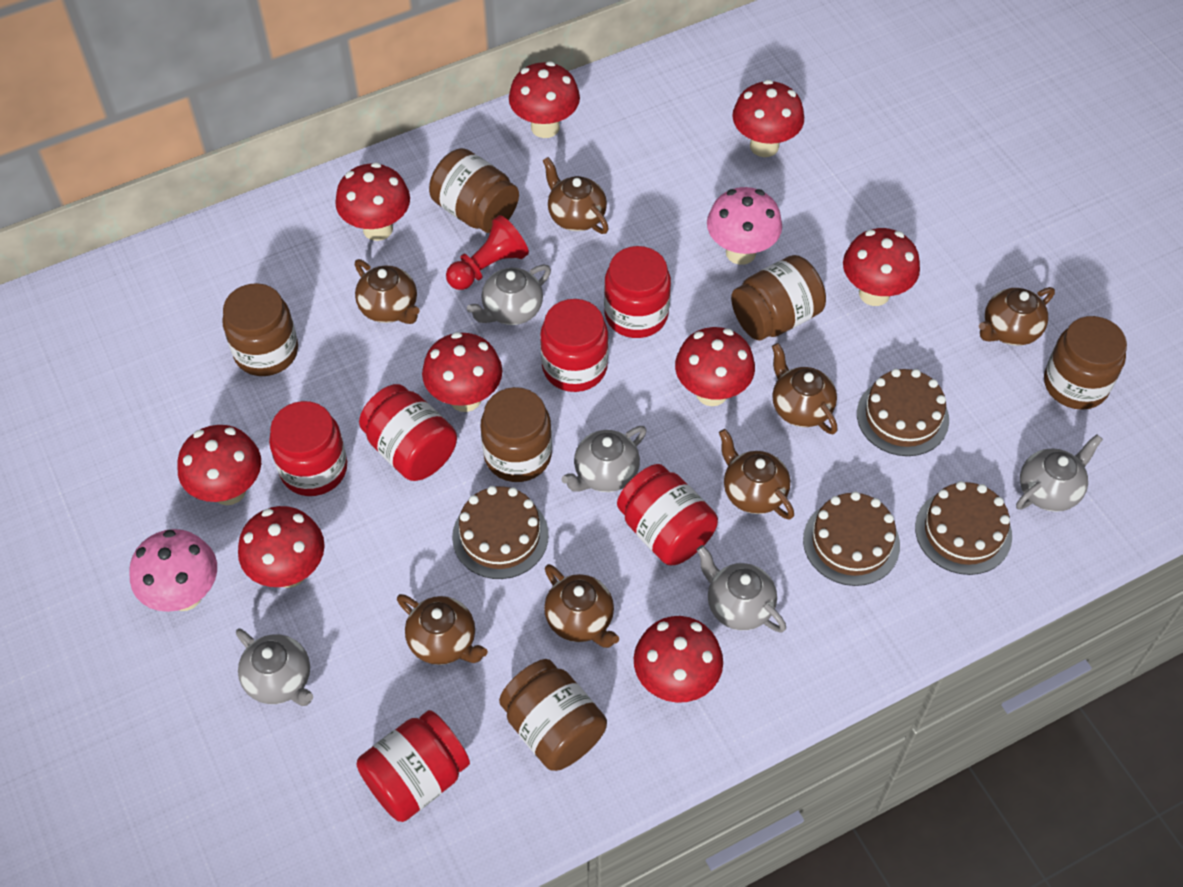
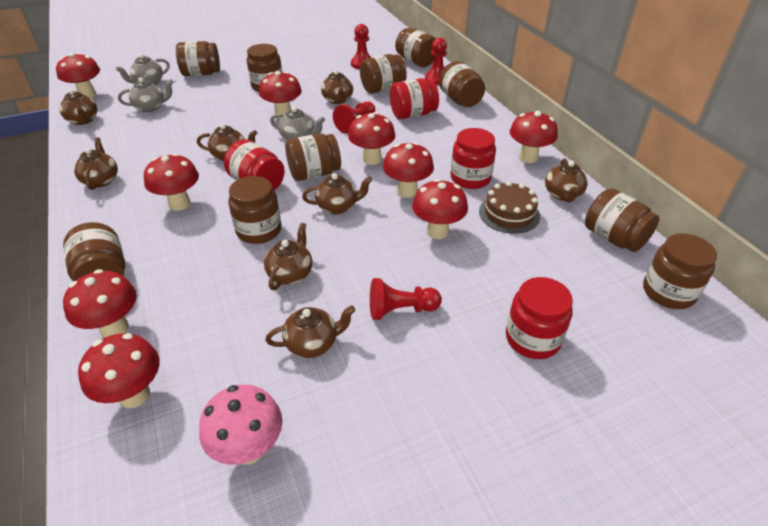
brown cake: 4 -> 1
brown jar: 6 -> 10
brown teapot: 7 -> 8
grey teapot: 5 -> 3
pink mushroom: 2 -> 1
red jar: 6 -> 4
red pawn: 1 -> 4

